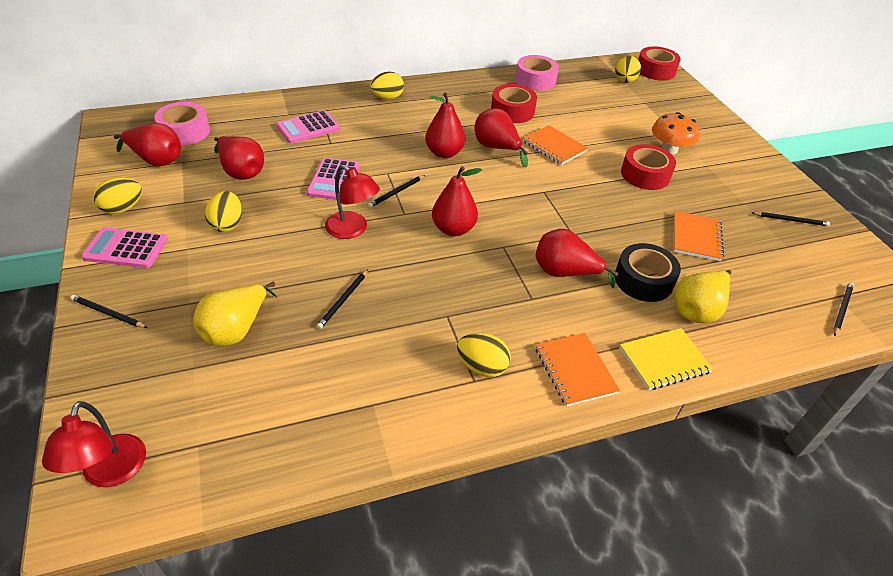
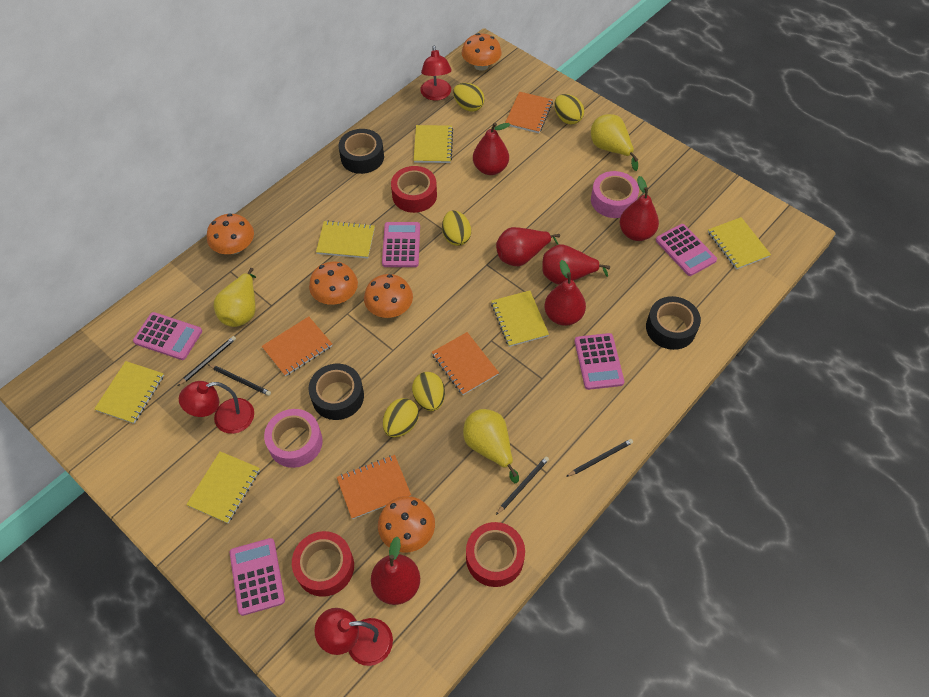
black pencil: 5 -> 4
black tape: 1 -> 3
orange mushroom: 1 -> 5
orange notebook: 3 -> 4
pink calculator: 3 -> 5
red lamp: 2 -> 3
yellow notebook: 1 -> 6
yellow pear: 2 -> 3

